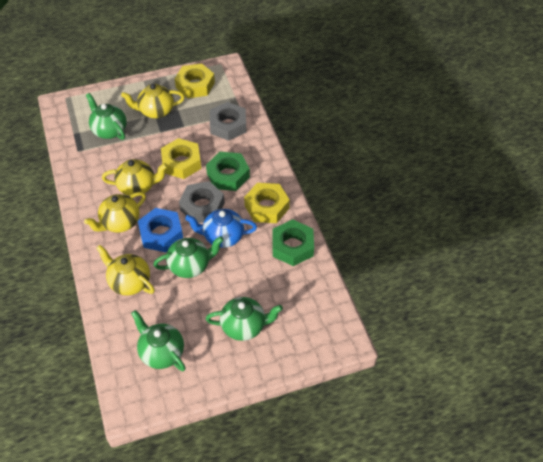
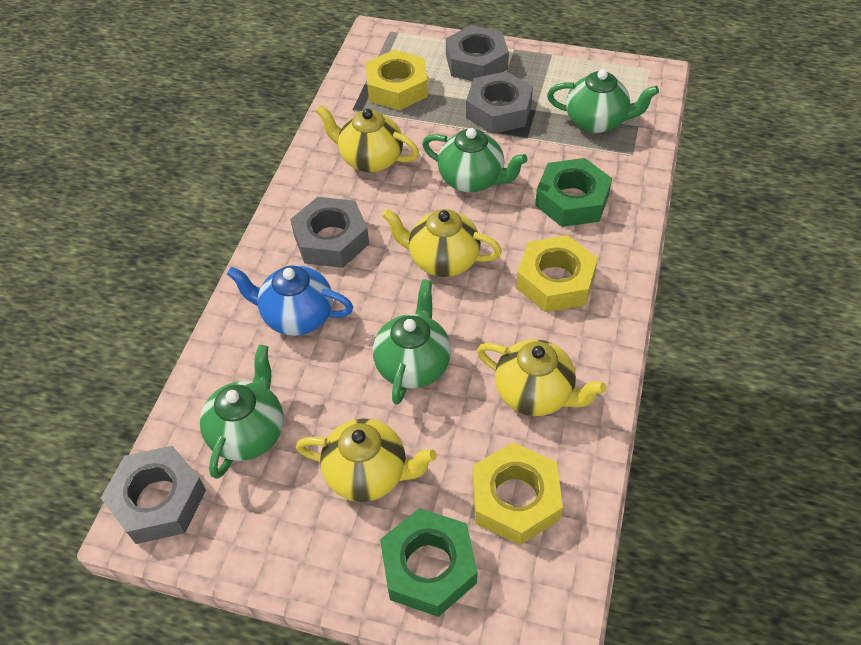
blue nut: 1 -> 0
grey nut: 2 -> 4

